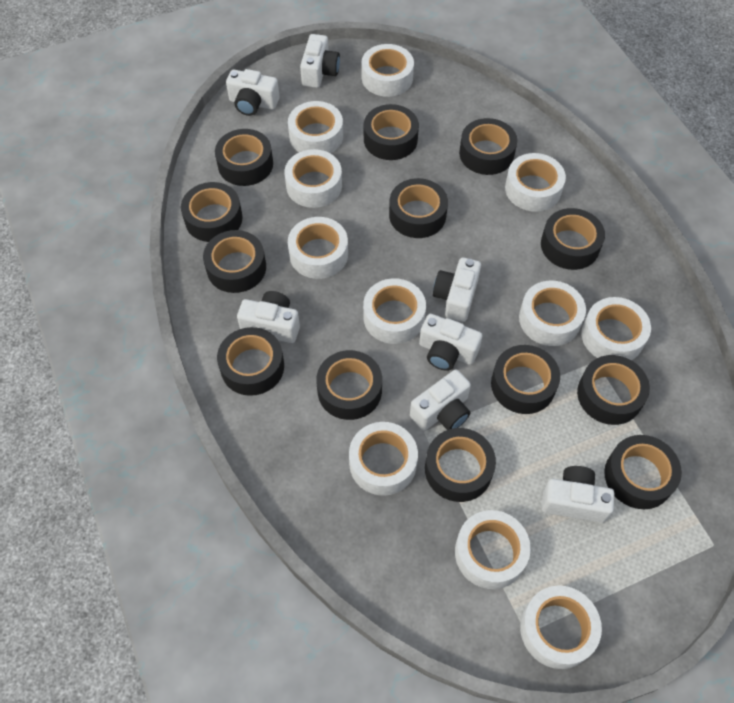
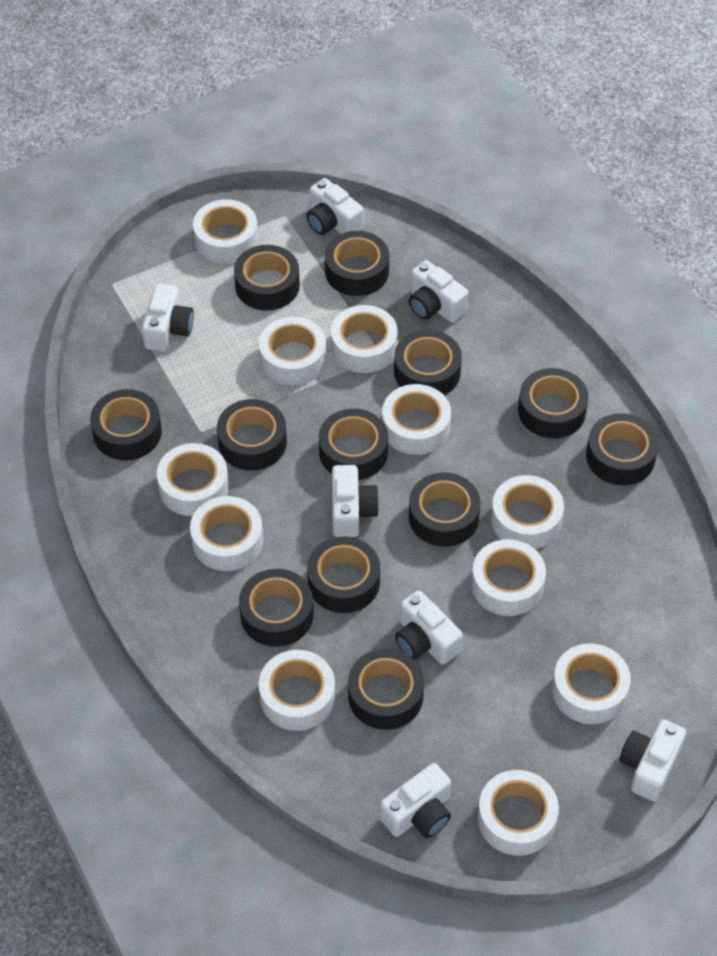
black tape: 13 -> 12

